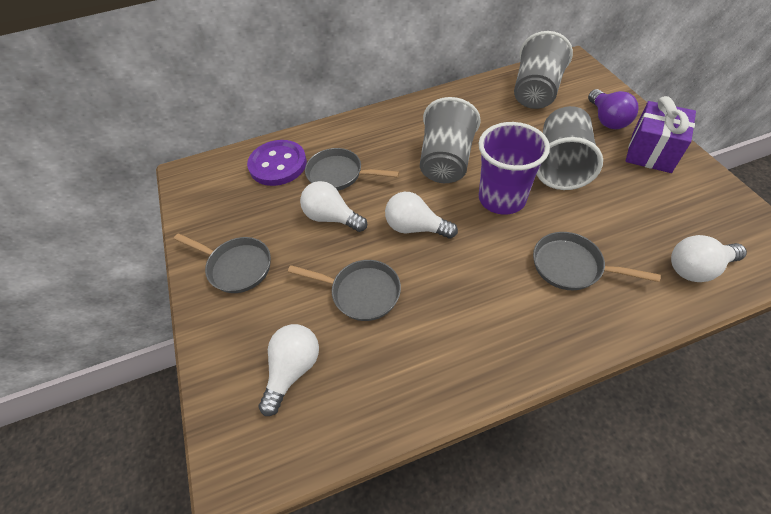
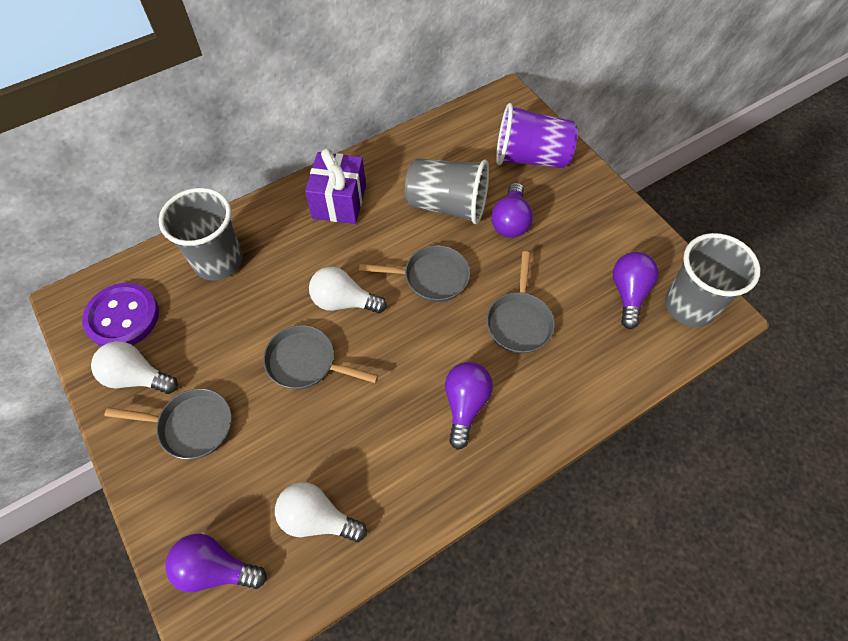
purple light bulb: 1 -> 4
white light bulb: 4 -> 3

